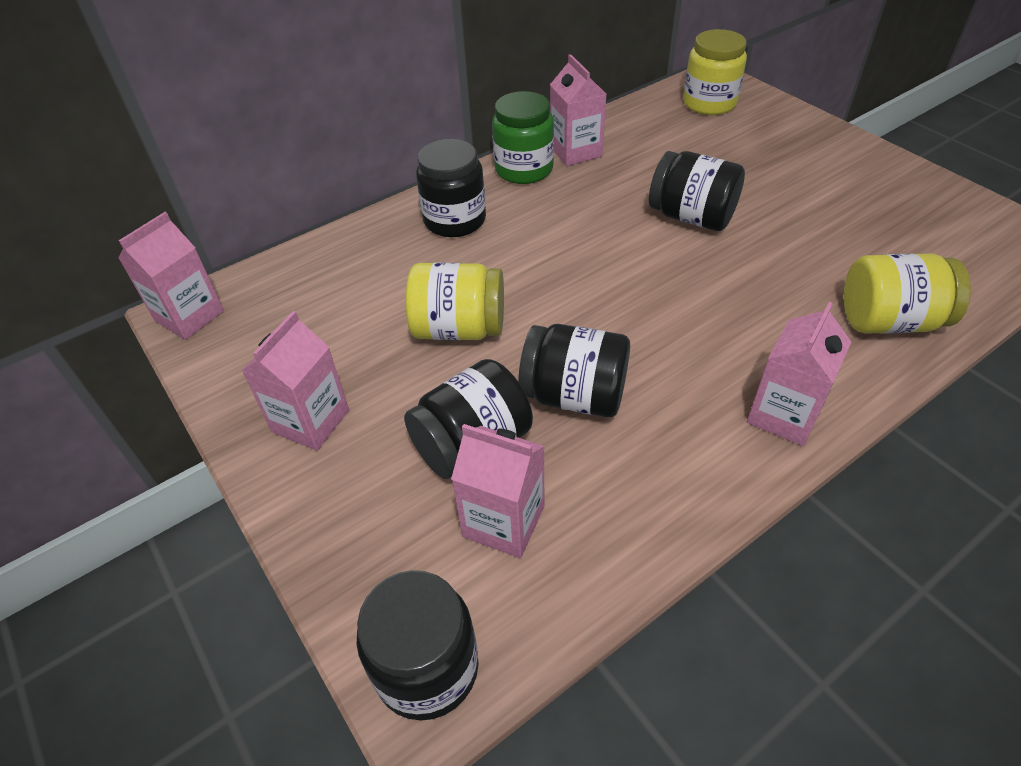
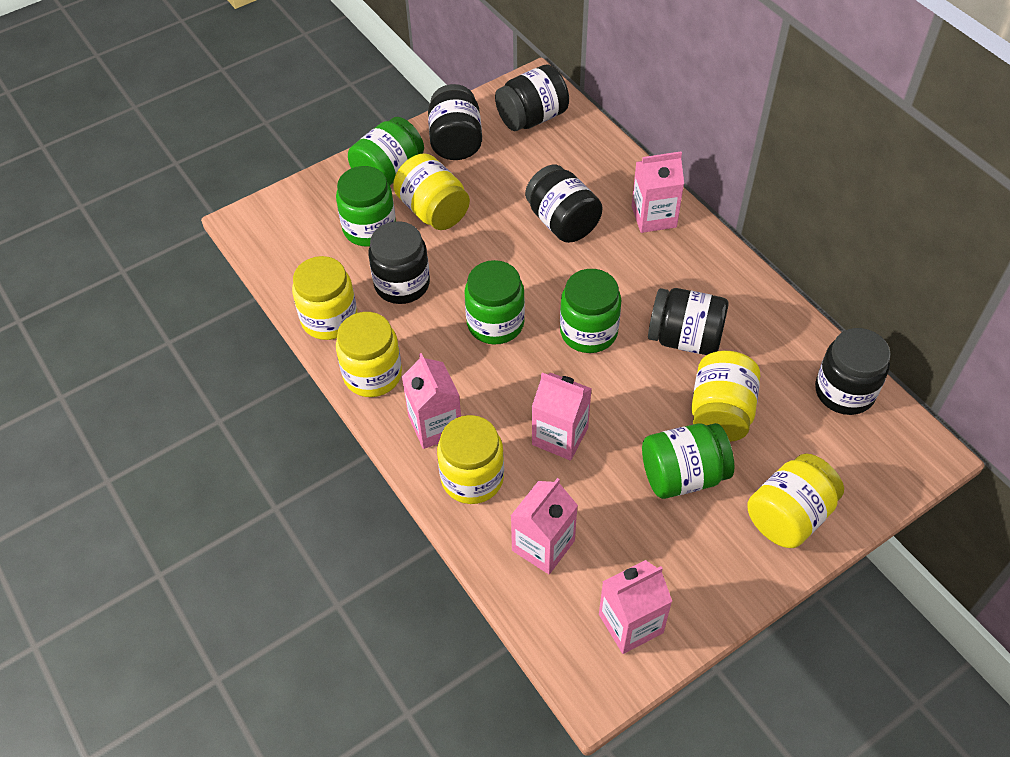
black jar: 5 -> 6
green jar: 1 -> 5
yellow jar: 3 -> 6

